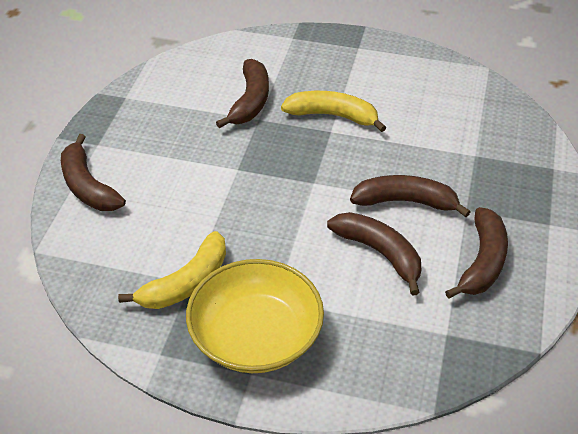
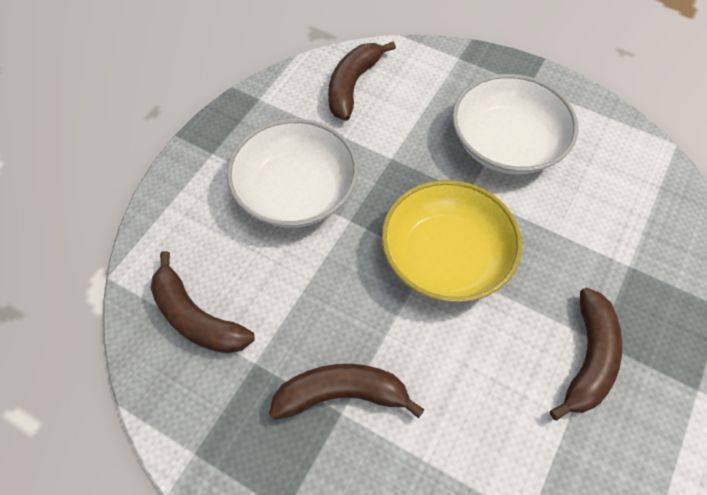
brown banana: 5 -> 4
white bowl: 0 -> 2
yellow banana: 2 -> 0

